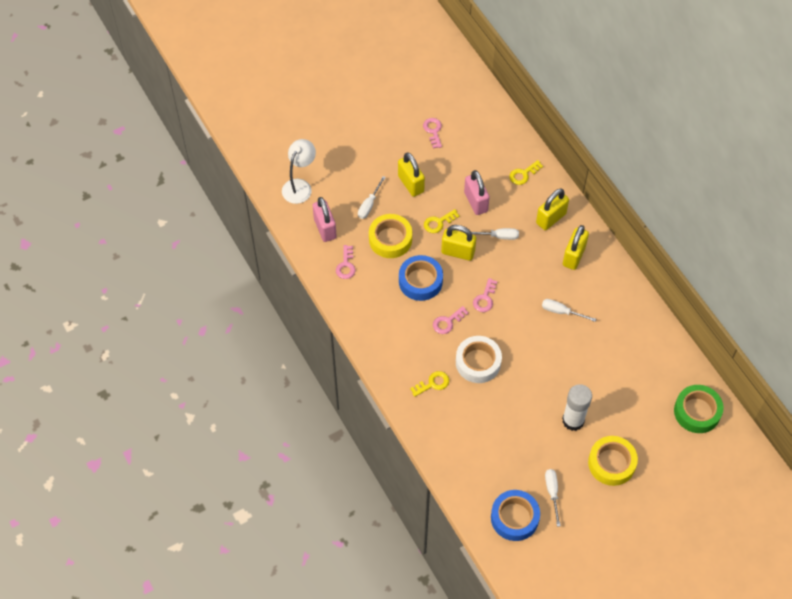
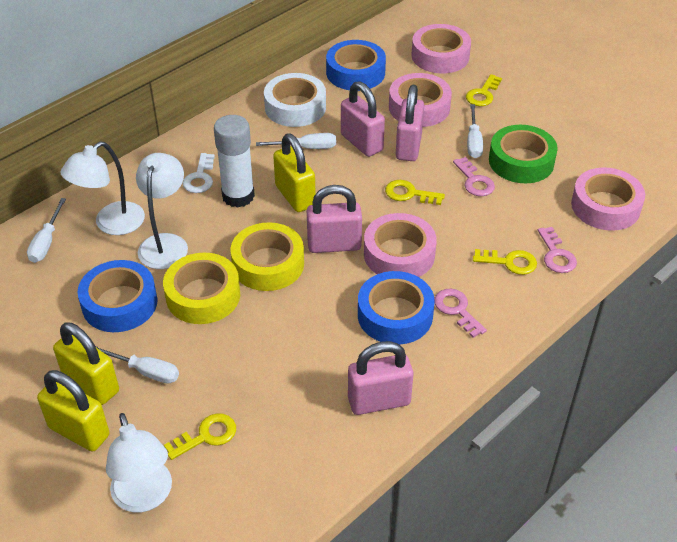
blue tape: 2 -> 3
pink key: 4 -> 3
pink padlock: 2 -> 4
pink tape: 0 -> 4
white key: 0 -> 1
white lamp: 1 -> 3
yellow key: 3 -> 4
yellow padlock: 4 -> 3

